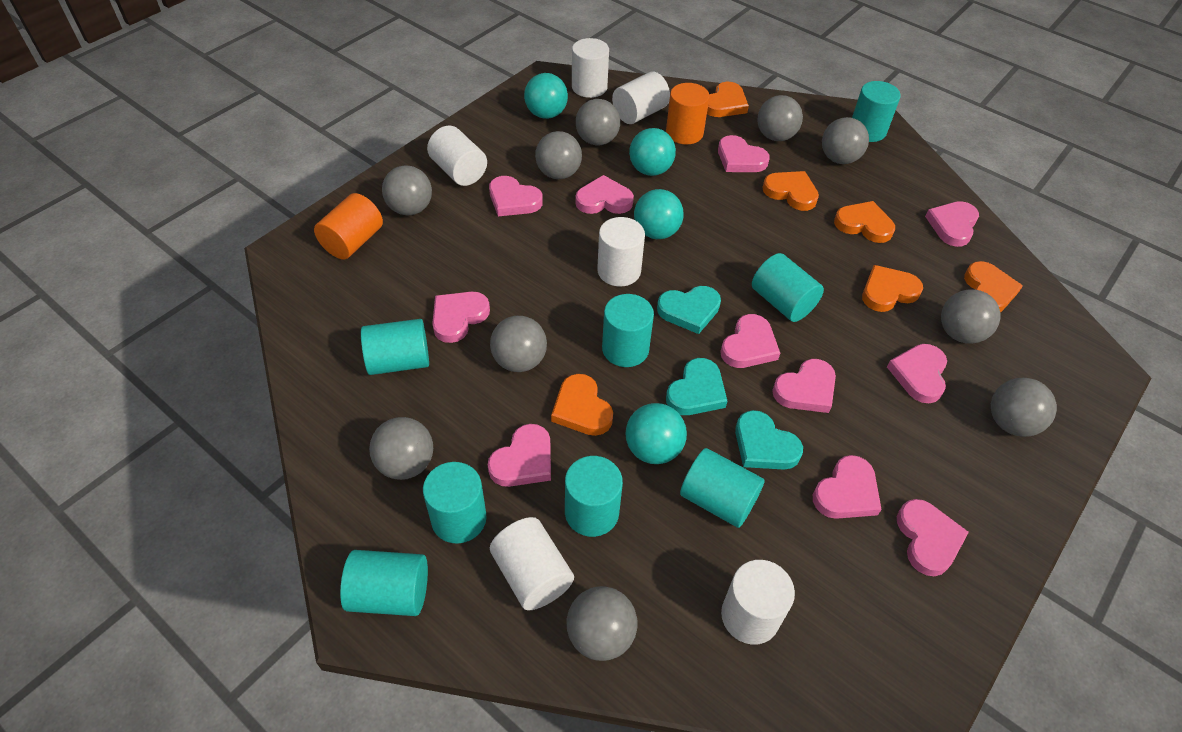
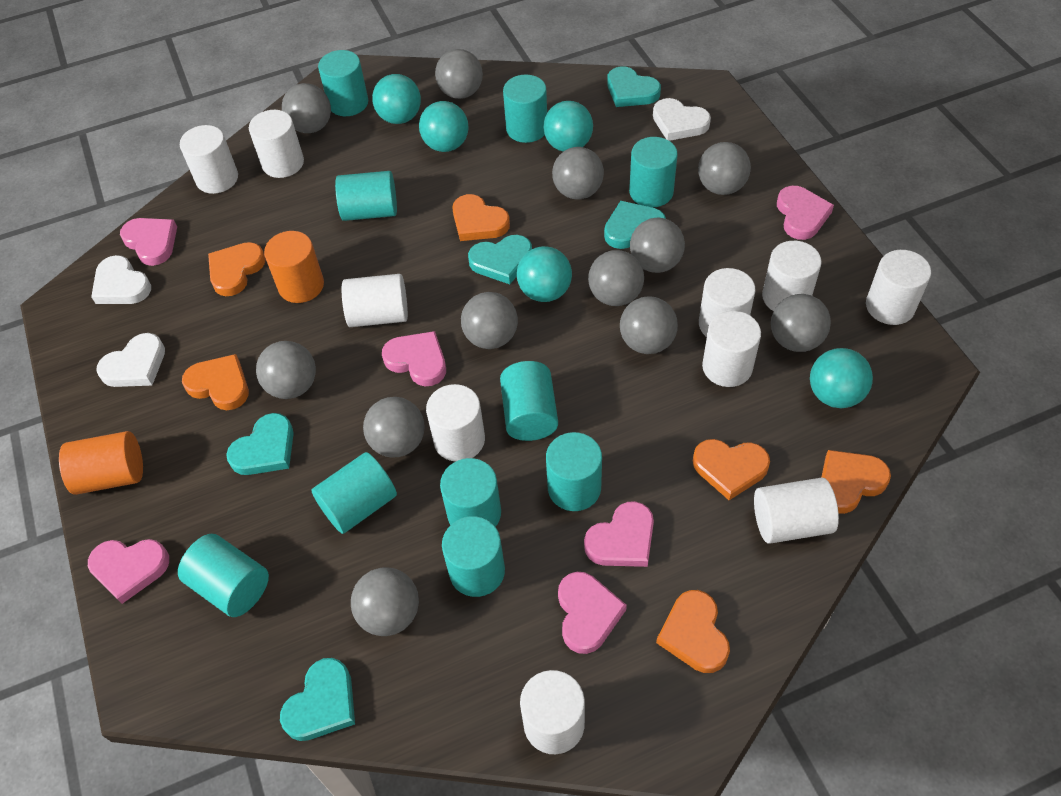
grey ball: 10 -> 12
pink heart: 11 -> 6
turquoise ball: 4 -> 5
turquoise cylinder: 8 -> 10
turquoise heart: 3 -> 5
white cylinder: 6 -> 10
white heart: 0 -> 3

